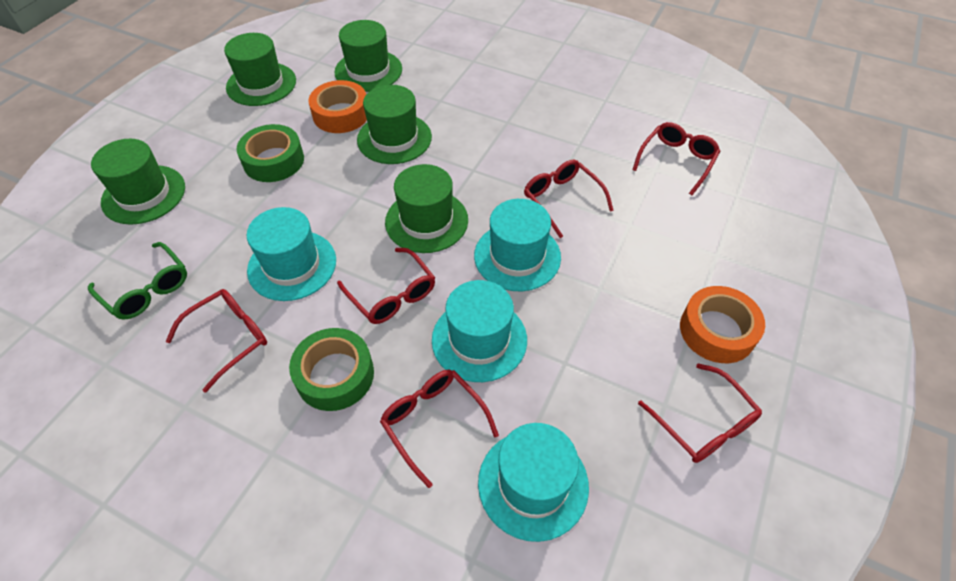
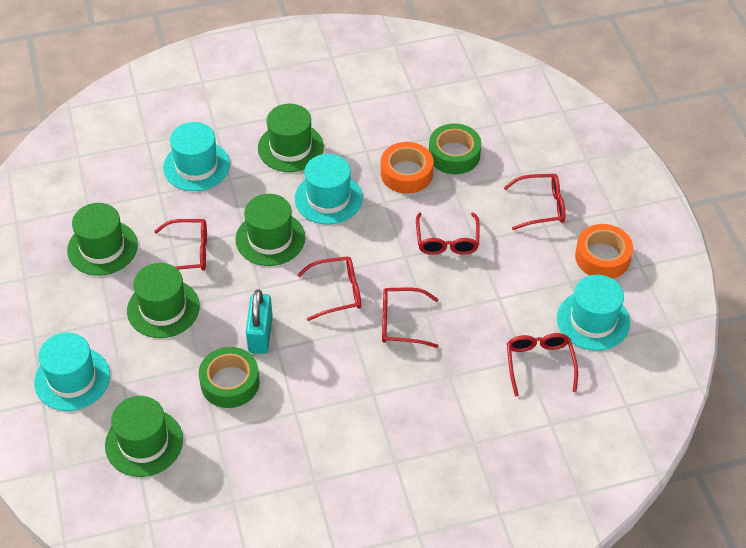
green glasses: 1 -> 0
turquoise padlock: 0 -> 1

